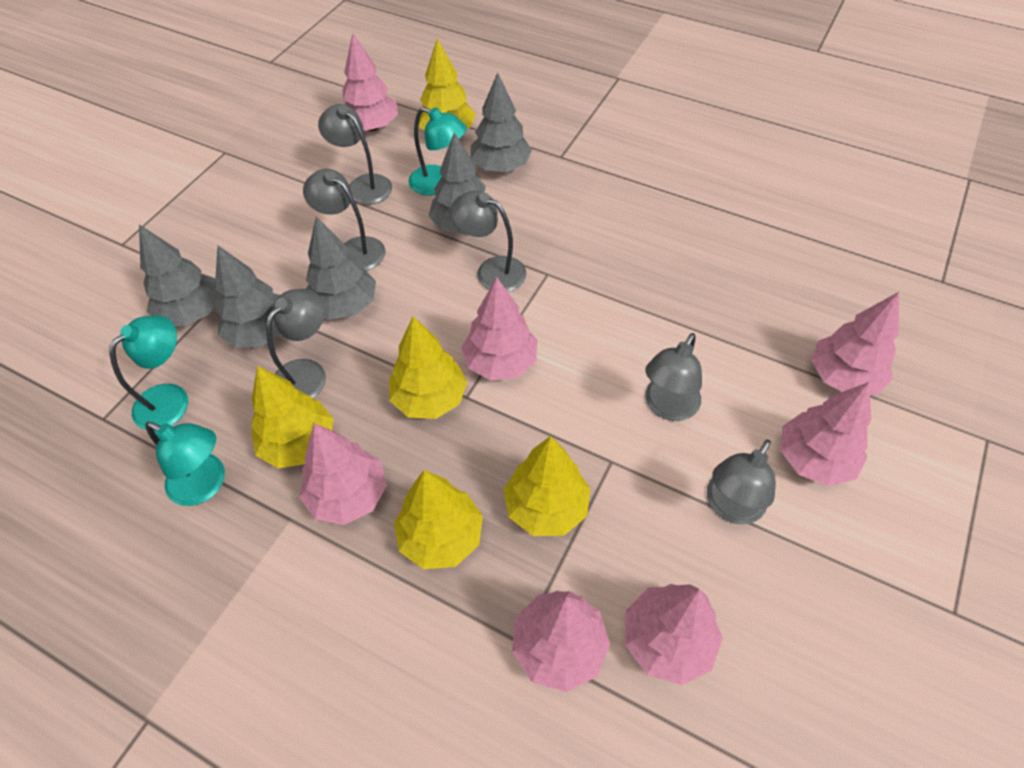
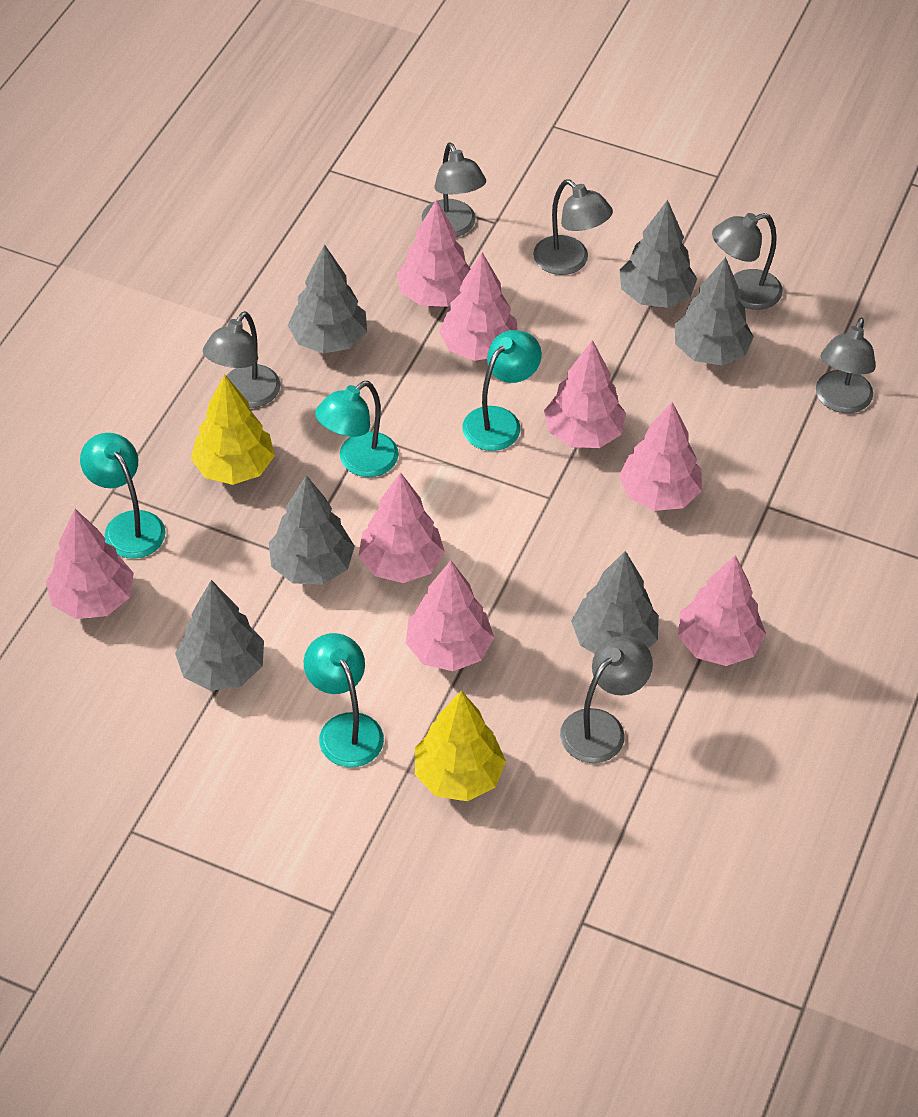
grey tree: 5 -> 6
pink tree: 7 -> 8
turquoise lamp: 3 -> 4
yellow tree: 5 -> 2

